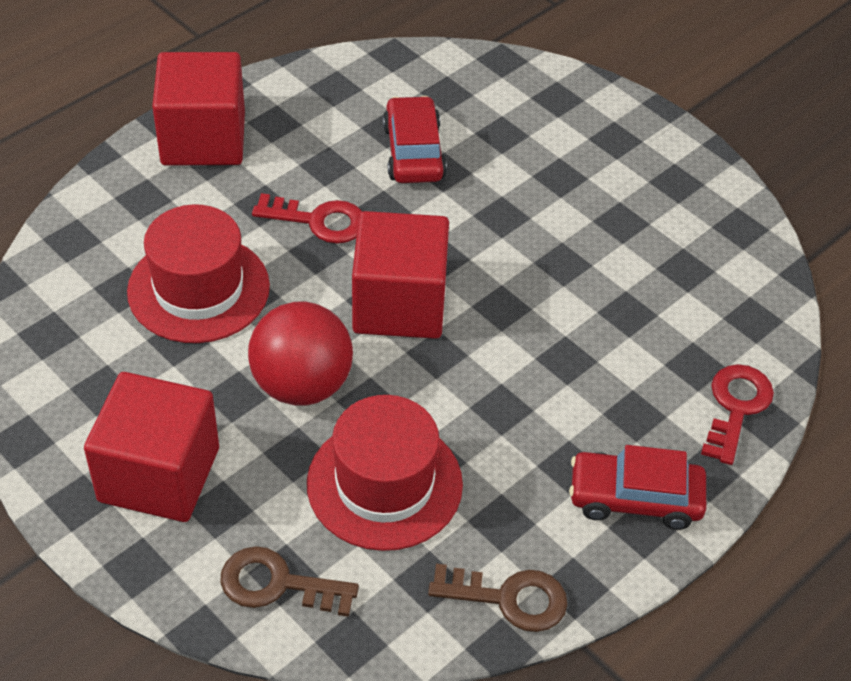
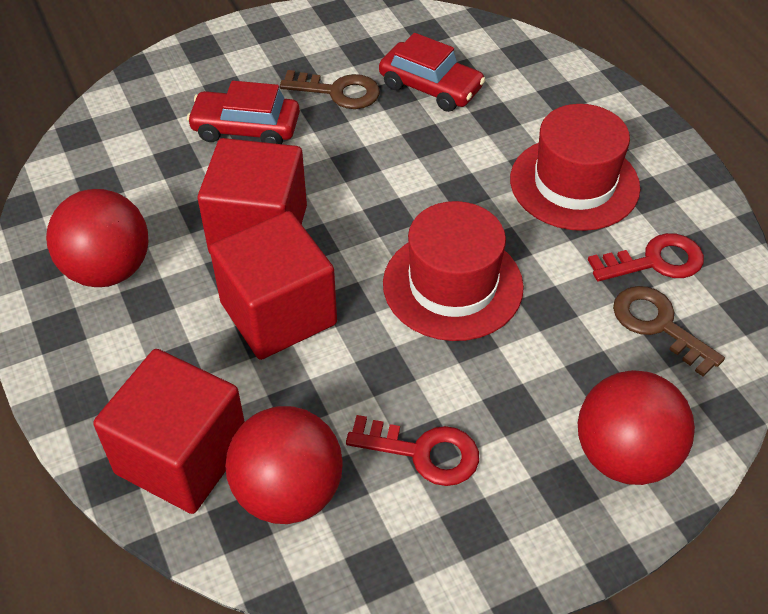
red ball: 1 -> 3

